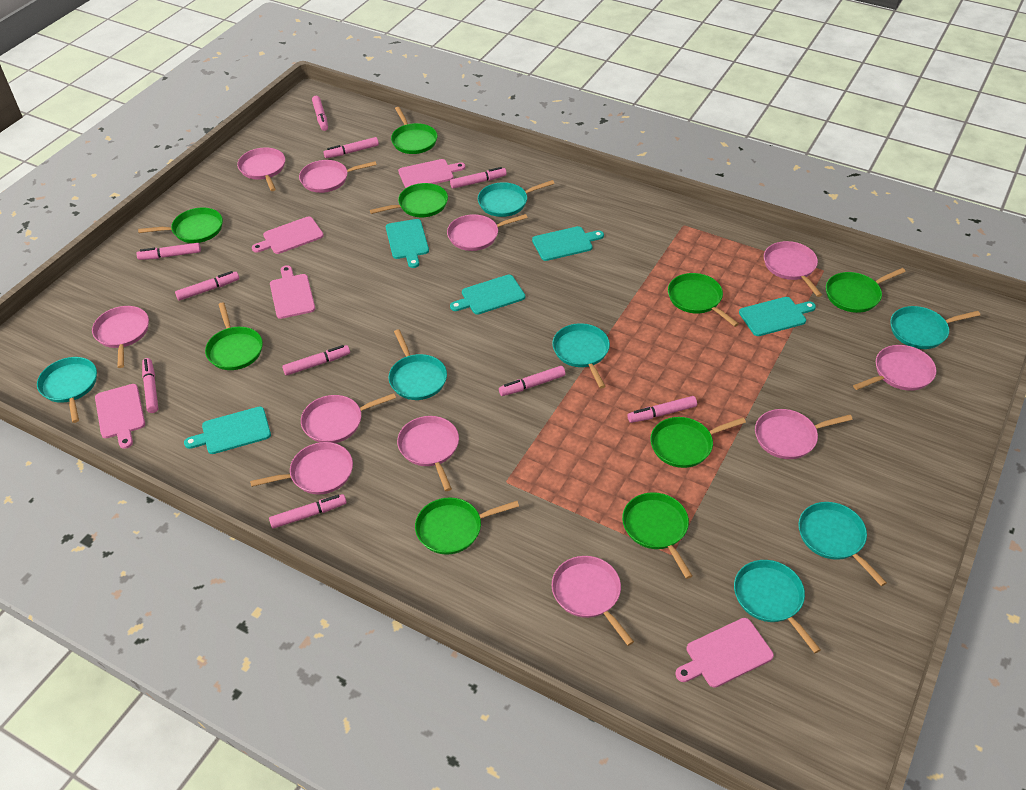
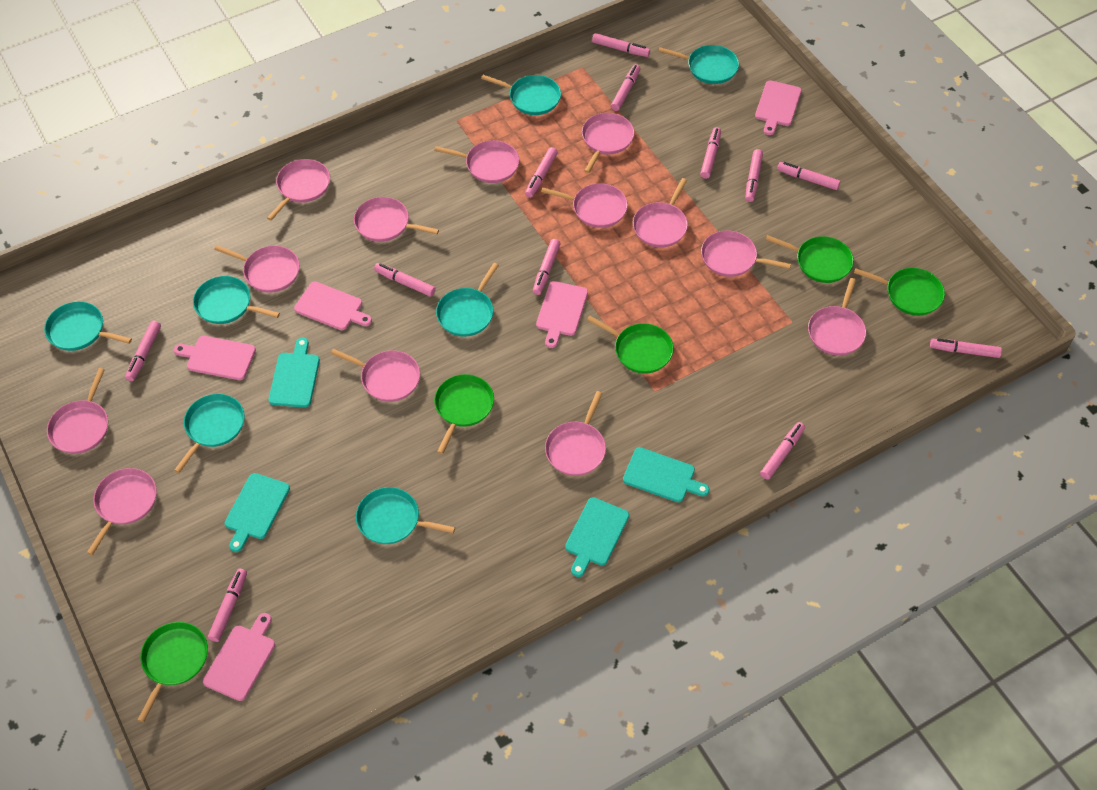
green pan: 9 -> 5
pink marker: 10 -> 12
pink pan: 11 -> 13
turquoise cutting board: 5 -> 4

